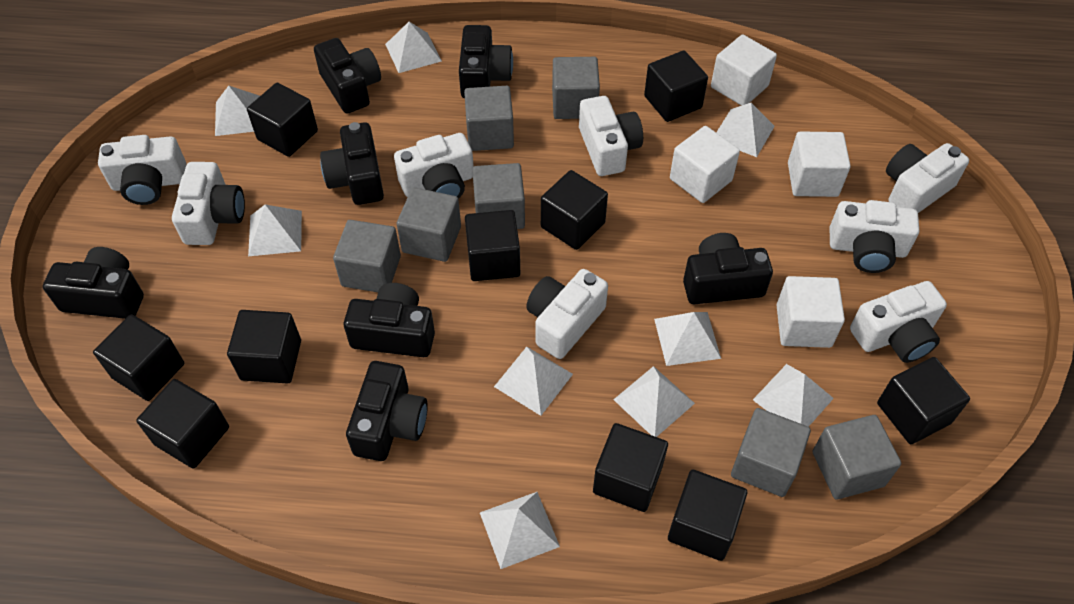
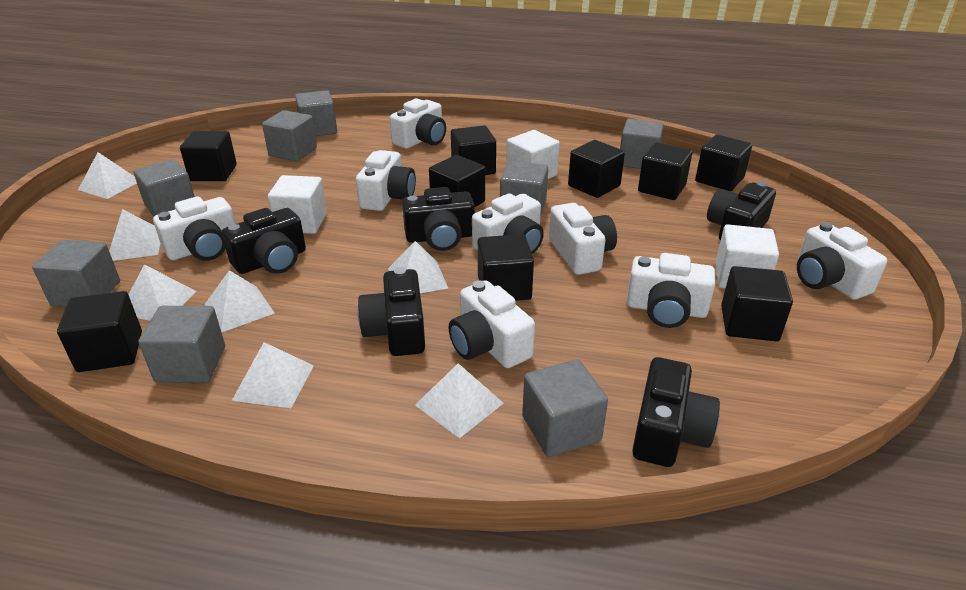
black camera: 7 -> 5
black cube: 10 -> 9
grey cube: 7 -> 8
white cube: 4 -> 3
white pyramid: 9 -> 7

